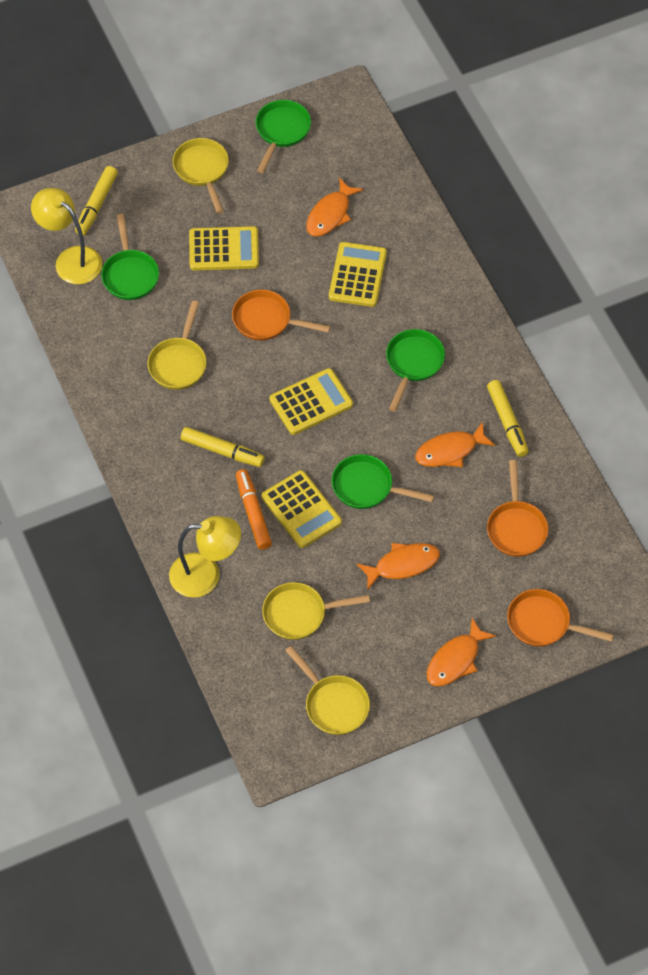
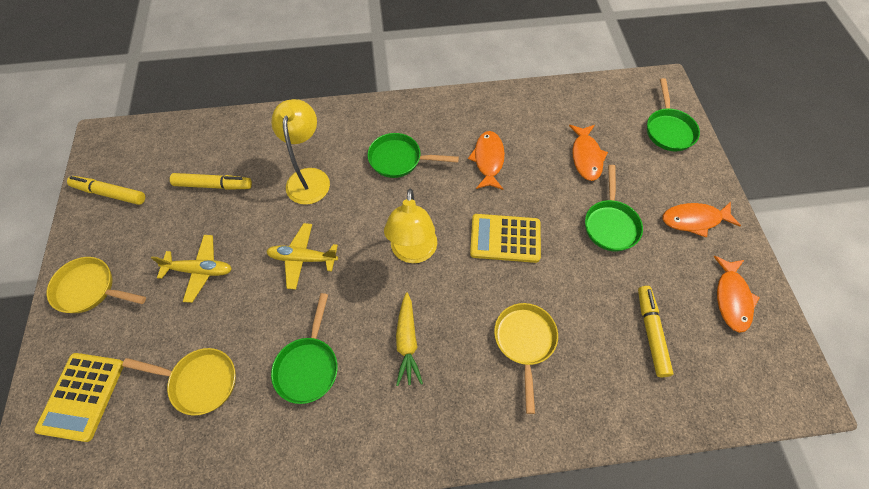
orange marker: 1 -> 0
orange pan: 3 -> 0
yellow calculator: 4 -> 2
yellow carrot: 0 -> 1
yellow pan: 4 -> 3
yellow plane: 0 -> 2

